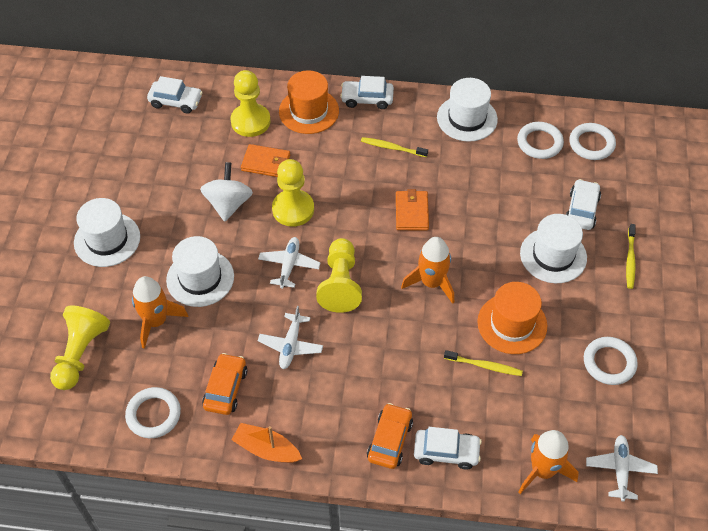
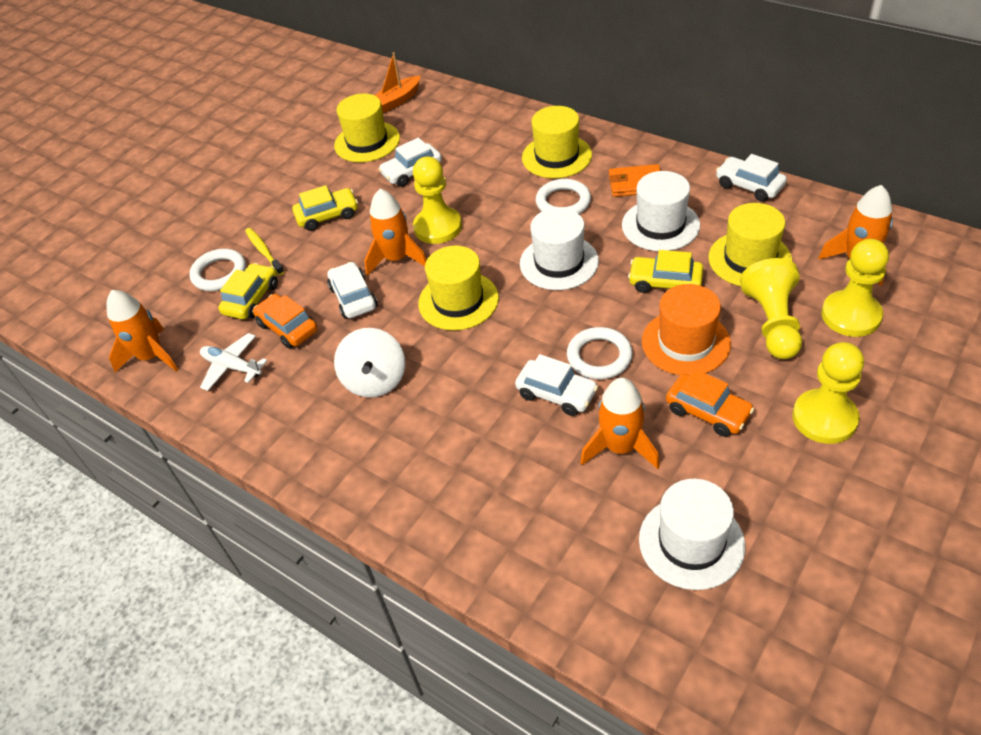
orange hat: 2 -> 1
orange rocket: 3 -> 4
orange wallet: 2 -> 1
white hat: 4 -> 3
white plane: 3 -> 1
white ring: 4 -> 3
yellow car: 0 -> 3
yellow hat: 0 -> 4
yellow toothbrush: 3 -> 1

